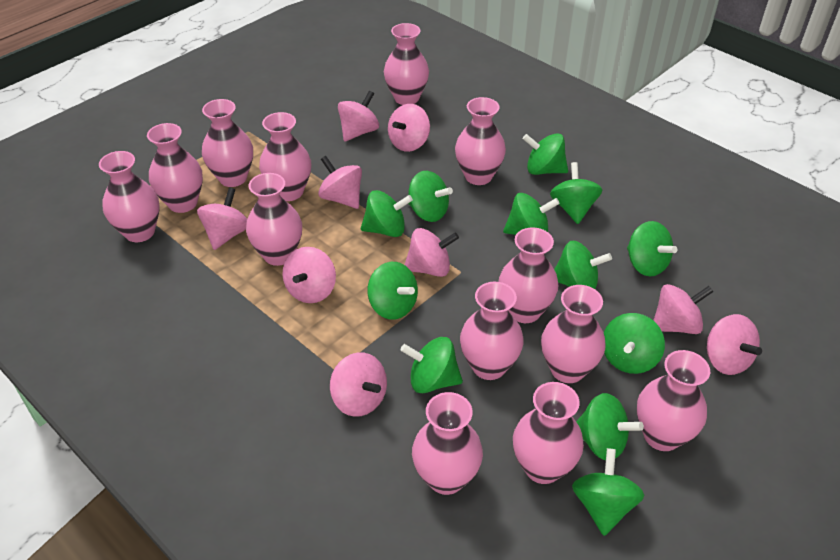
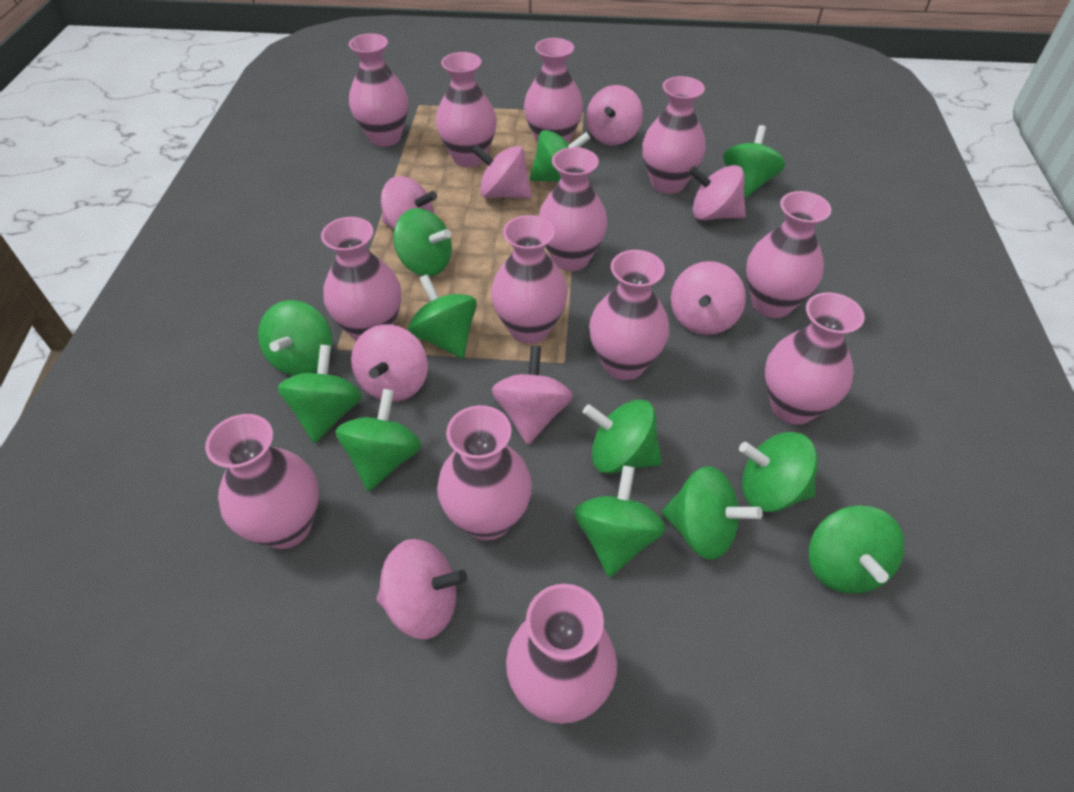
pink spinning top: 9 -> 8

